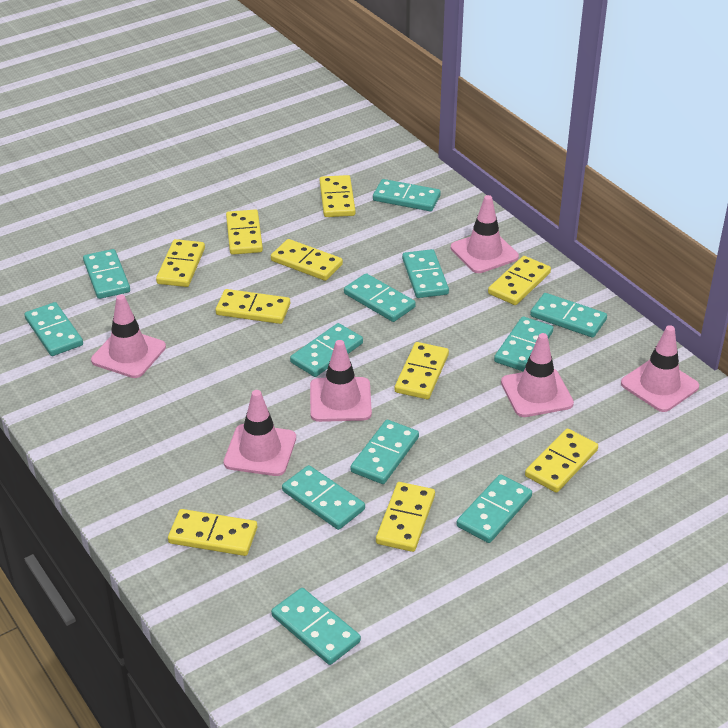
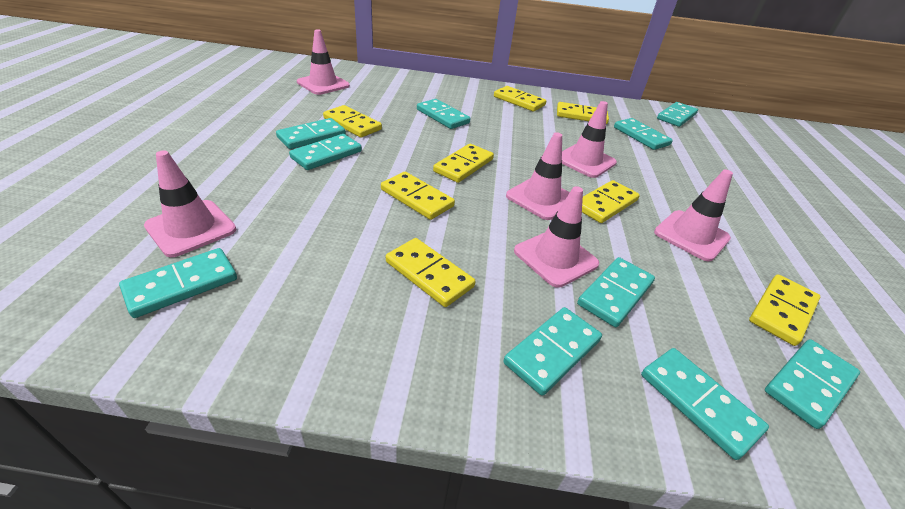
turquoise domino: 12 -> 10
yellow domino: 10 -> 8

